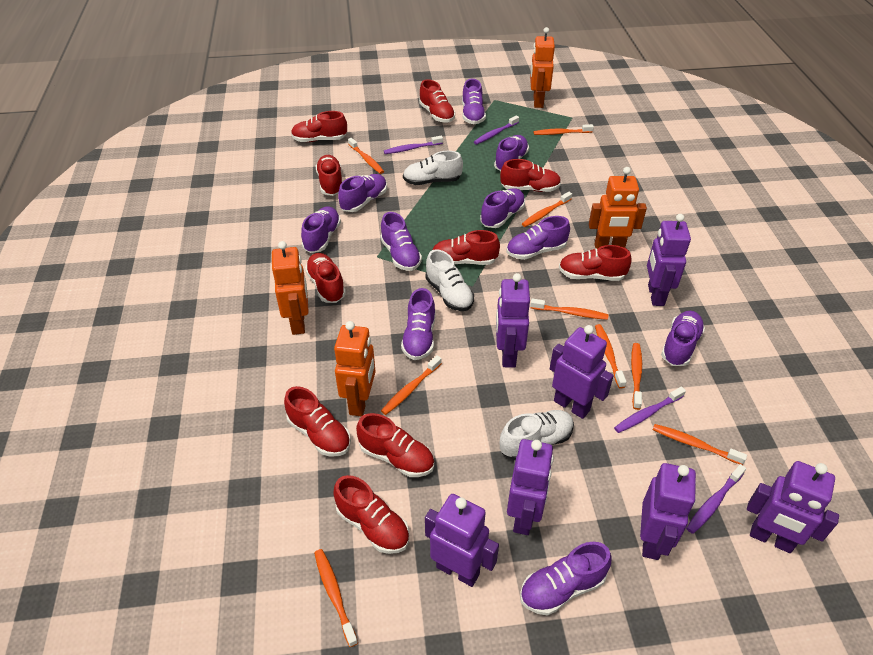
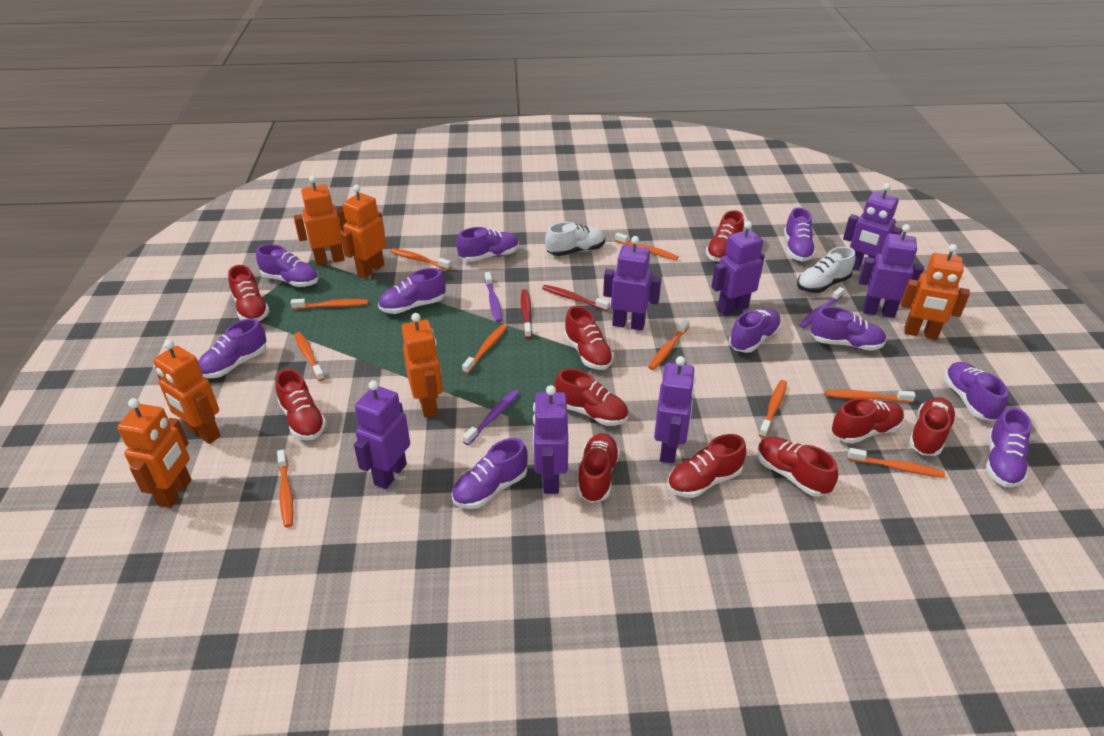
orange robot: 4 -> 6
orange toothbrush: 9 -> 10
purple toothbrush: 4 -> 3
red toothbrush: 0 -> 2
white shoe: 3 -> 2

